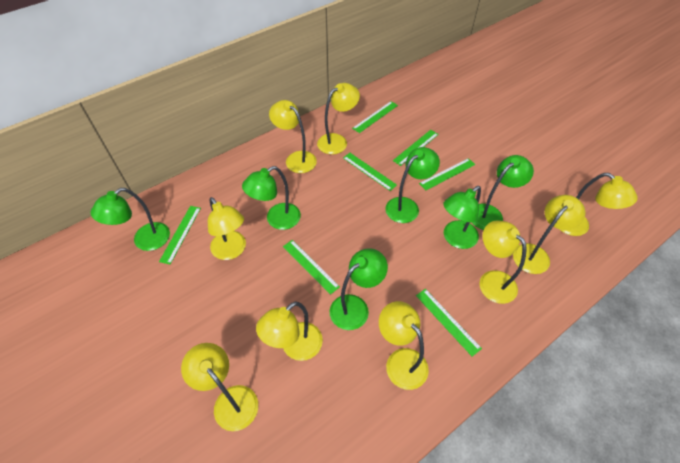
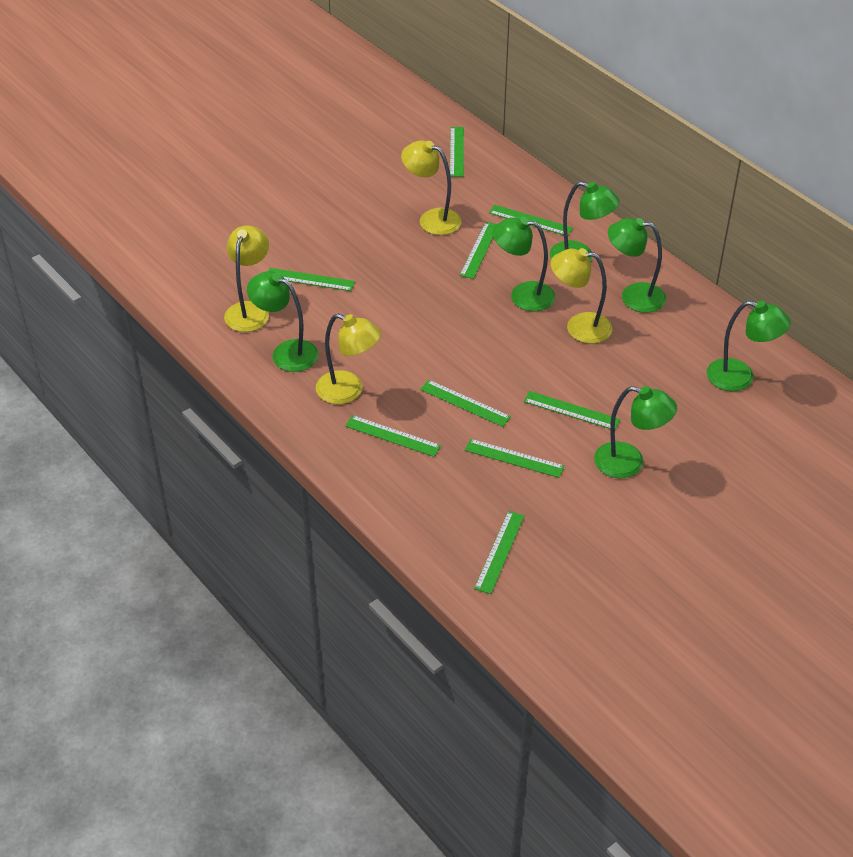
green ruler: 7 -> 9
yellow lamp: 9 -> 4

